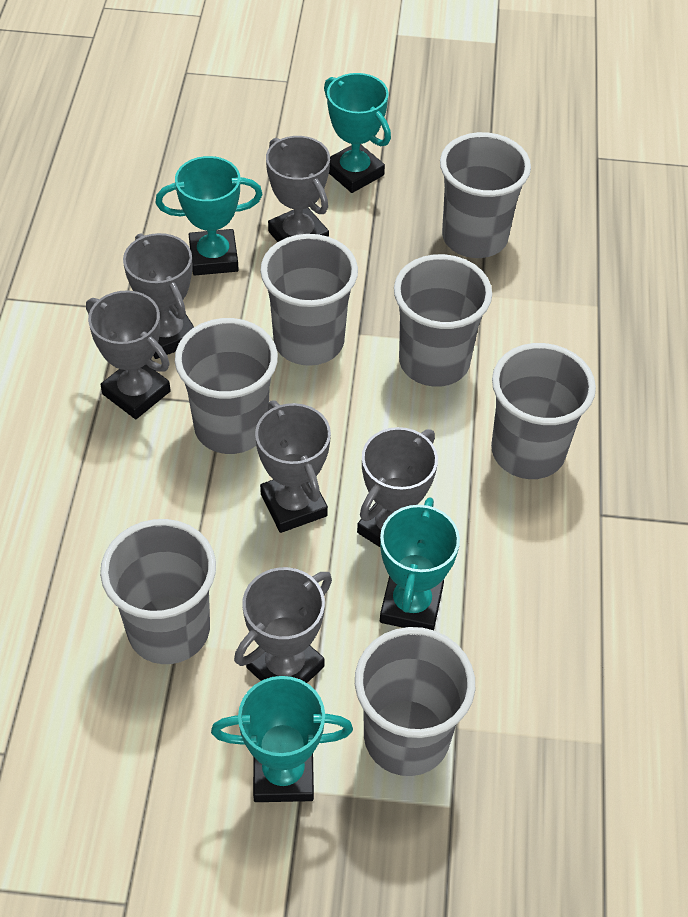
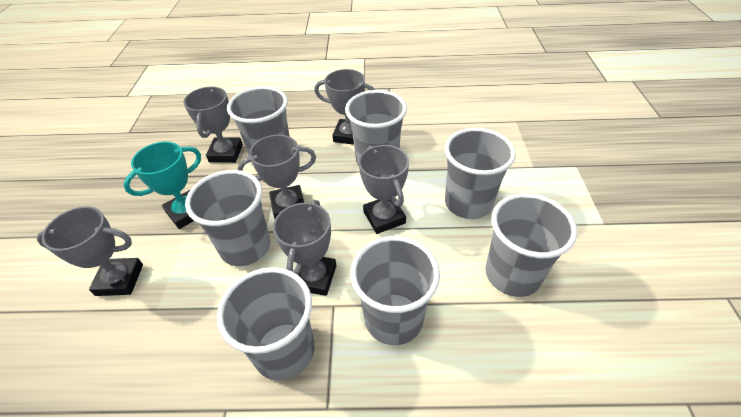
turquoise trophy: 4 -> 1

